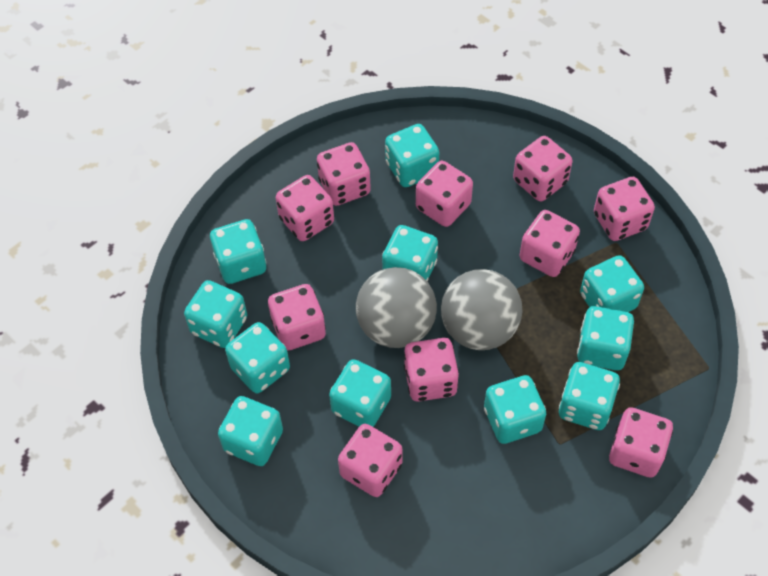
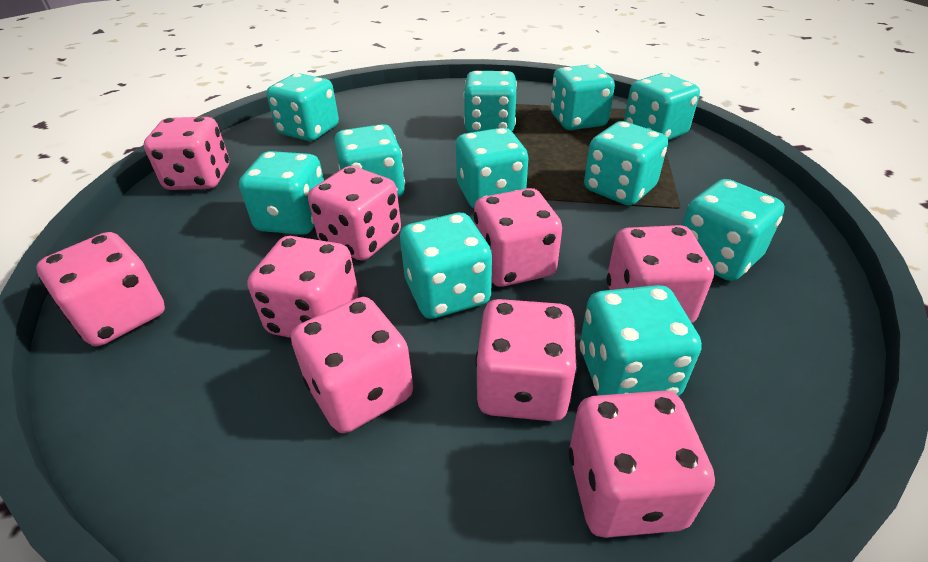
grey ball: 2 -> 0
pink dice: 10 -> 9

